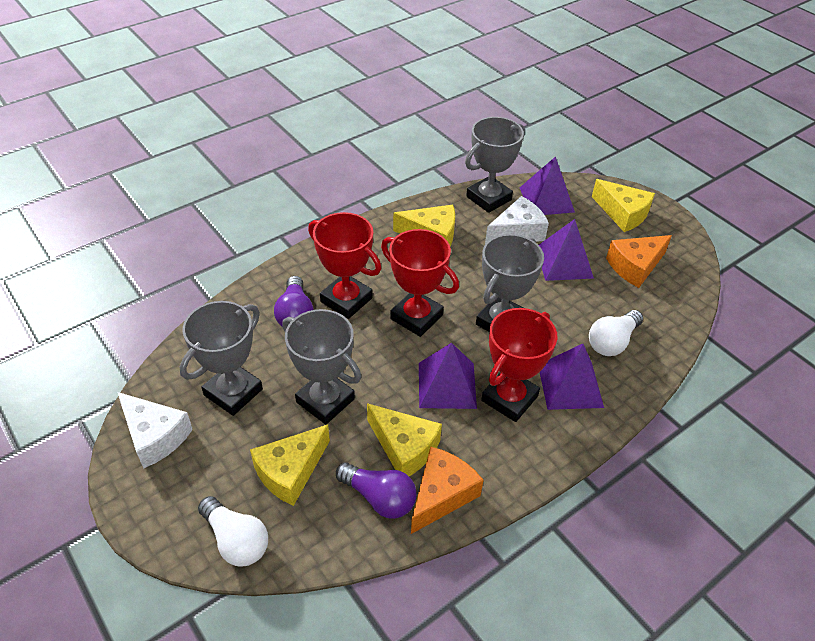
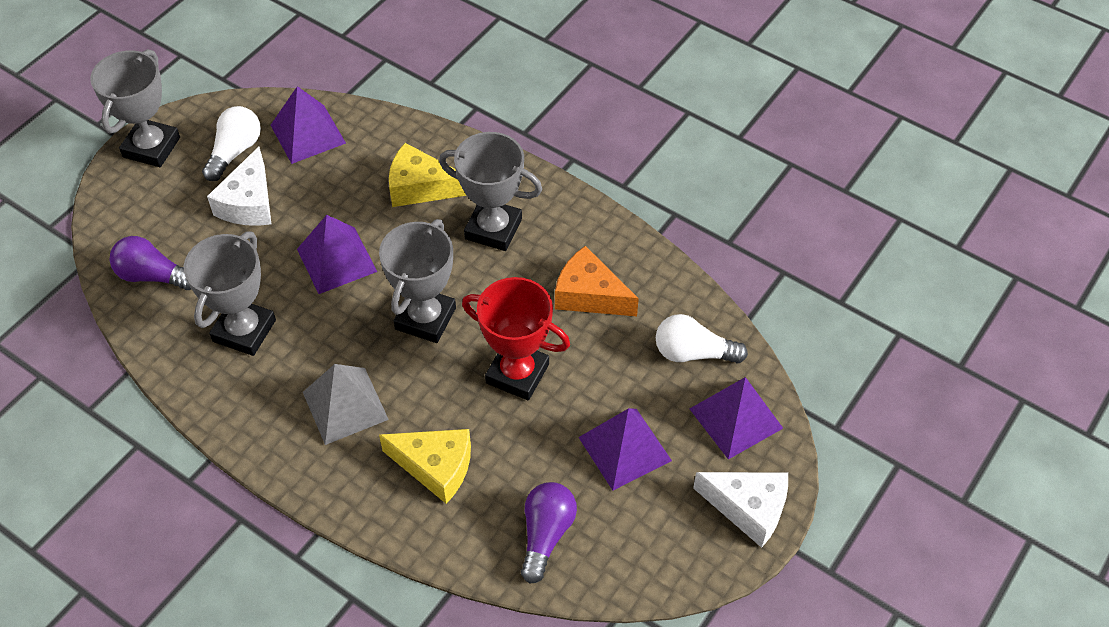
grey pyramid: 0 -> 1
orange cheese: 2 -> 1
red trophy: 3 -> 1
yellow cheese: 4 -> 2

